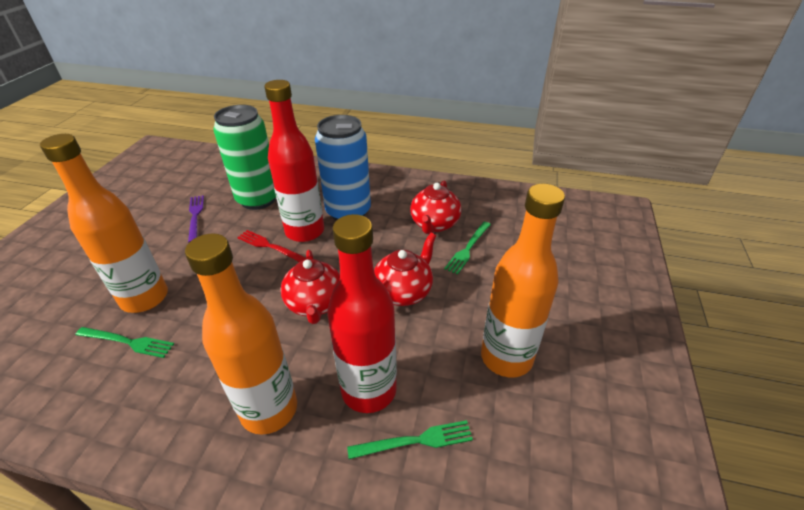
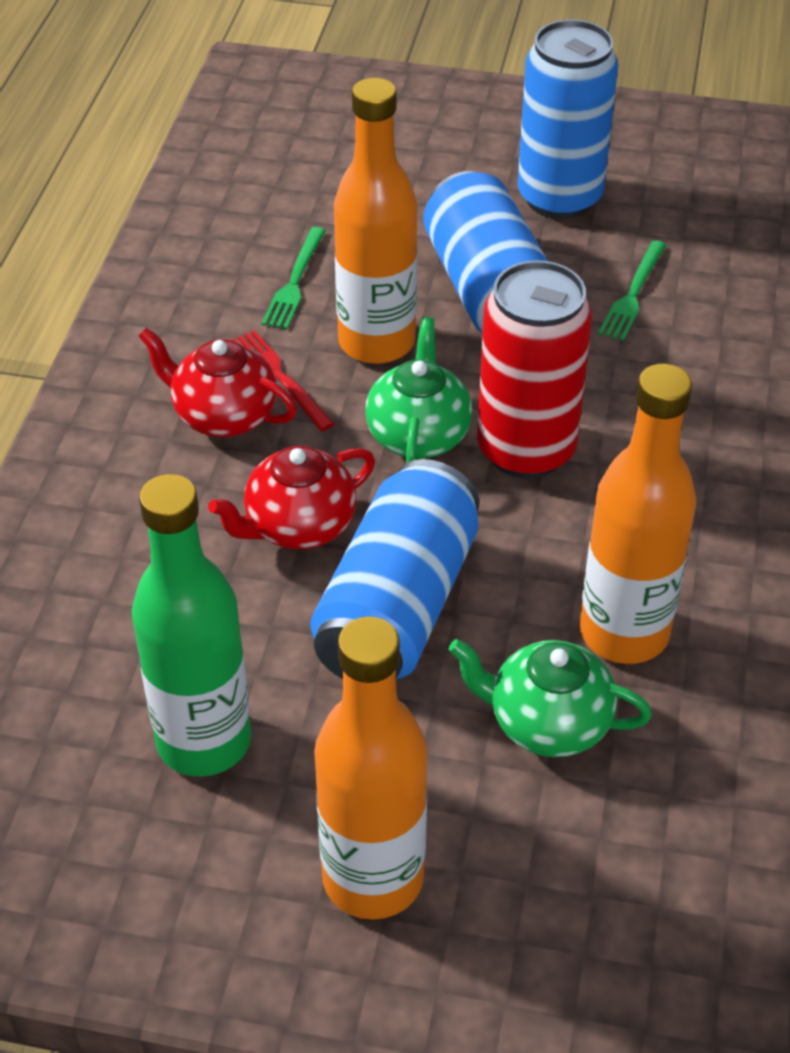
blue can: 1 -> 3
green bottle: 0 -> 1
green can: 1 -> 0
green fork: 3 -> 2
green teapot: 0 -> 2
purple fork: 1 -> 0
red bottle: 2 -> 0
red can: 0 -> 1
red teapot: 3 -> 2

